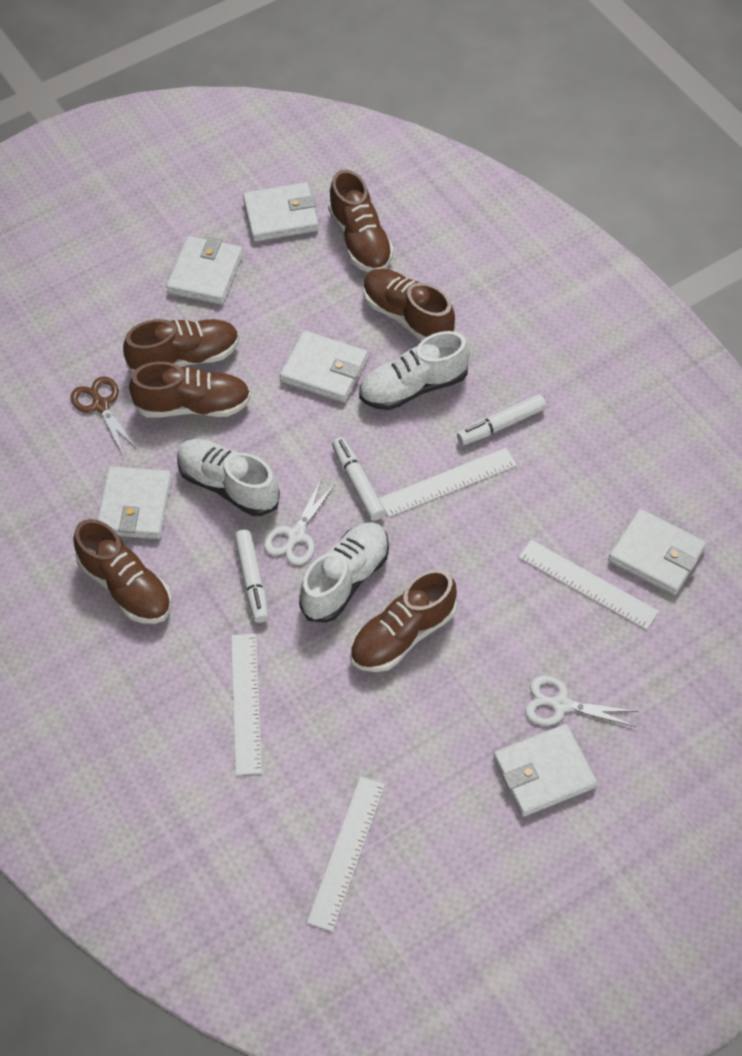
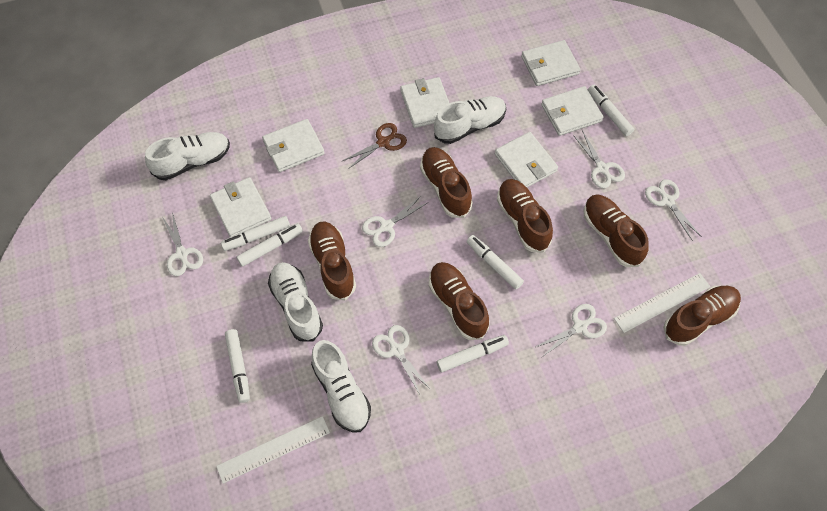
white marker: 3 -> 6
white ruler: 4 -> 2
white scissors: 2 -> 6
white shoe: 3 -> 4

